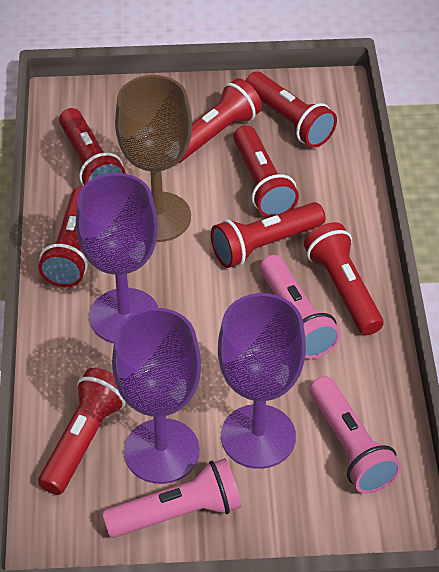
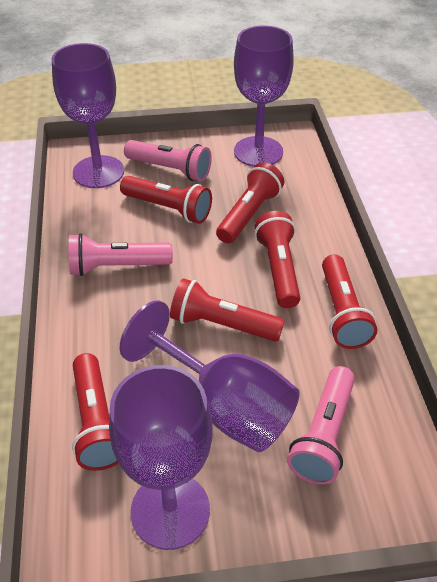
brown goblet: 1 -> 0
purple goblet: 3 -> 4
red flashlight: 8 -> 6

